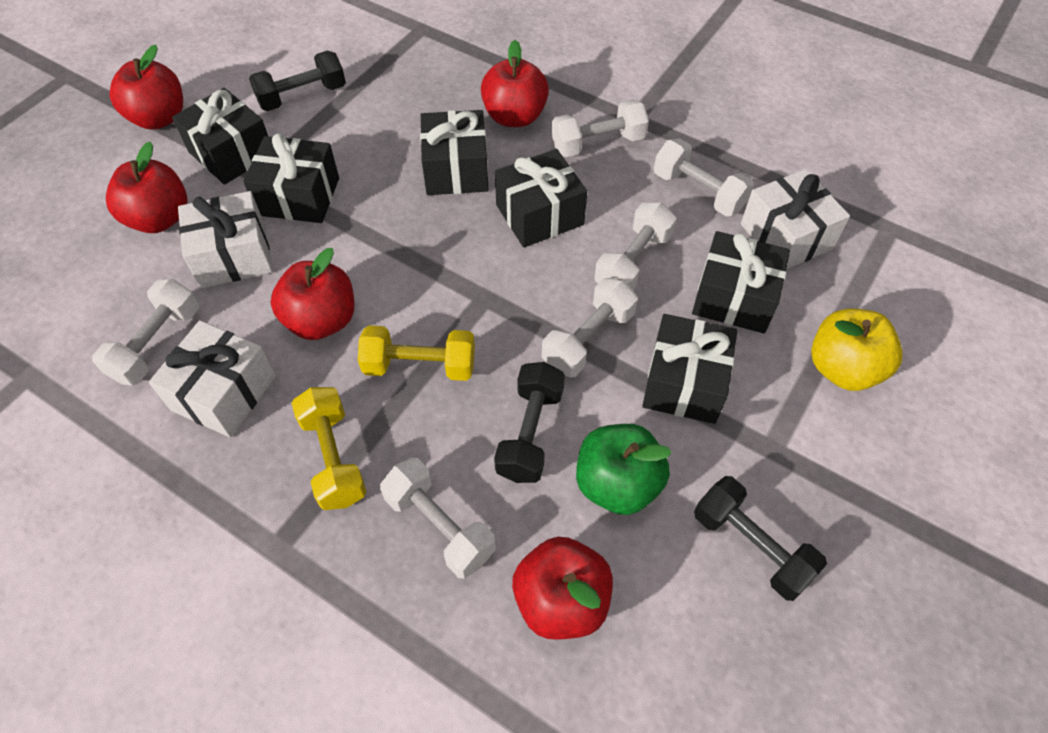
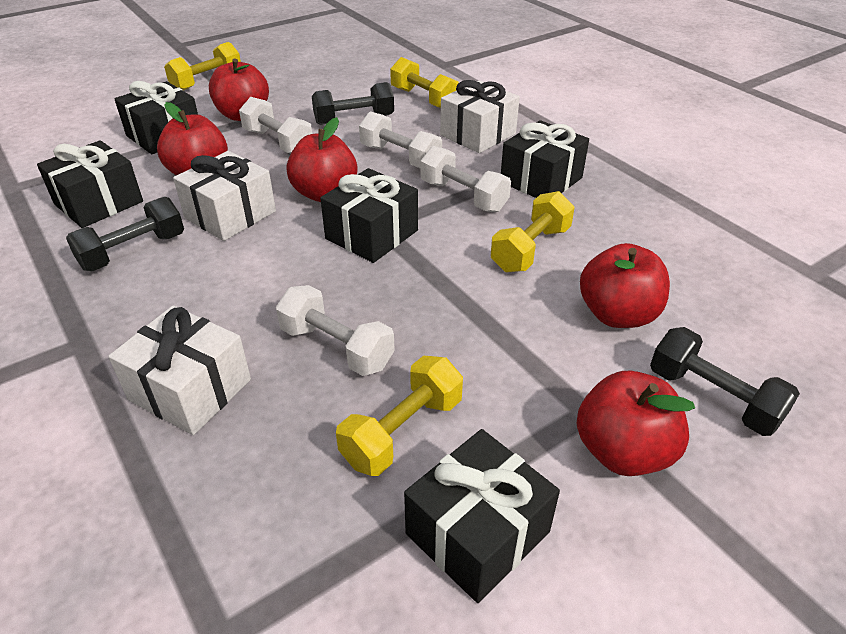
black gift: 6 -> 5
green apple: 1 -> 0
white dumbbell: 6 -> 4
yellow apple: 1 -> 0
yellow dumbbell: 2 -> 4

